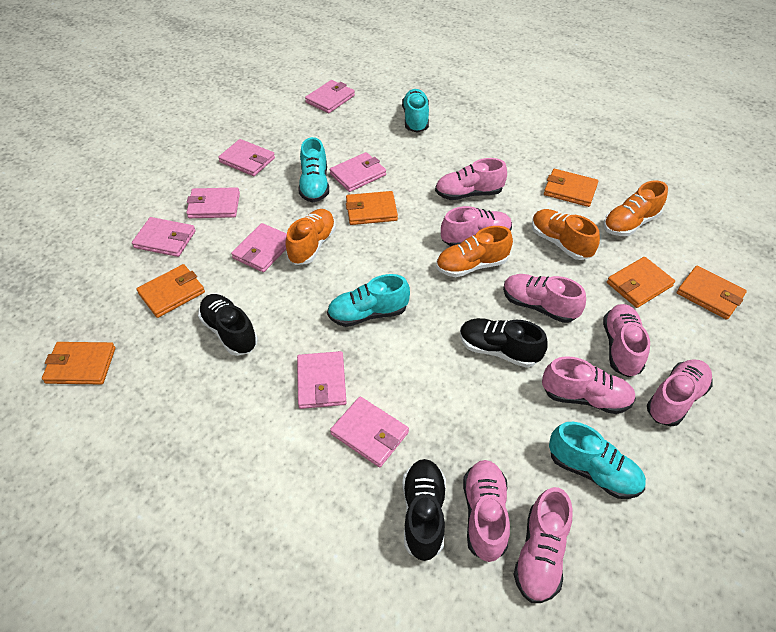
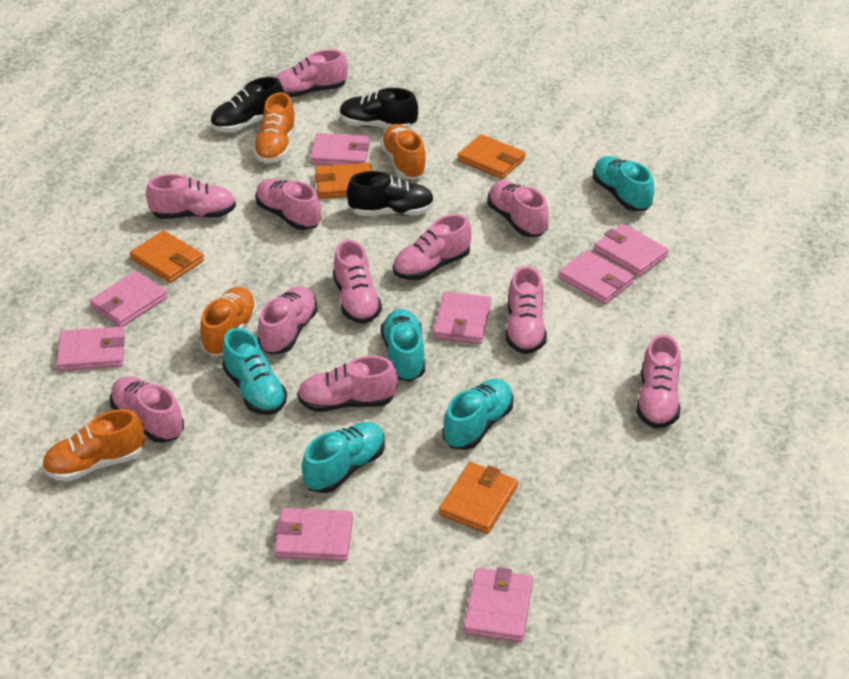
orange wallet: 6 -> 4
pink shoe: 8 -> 11
turquoise shoe: 4 -> 5

